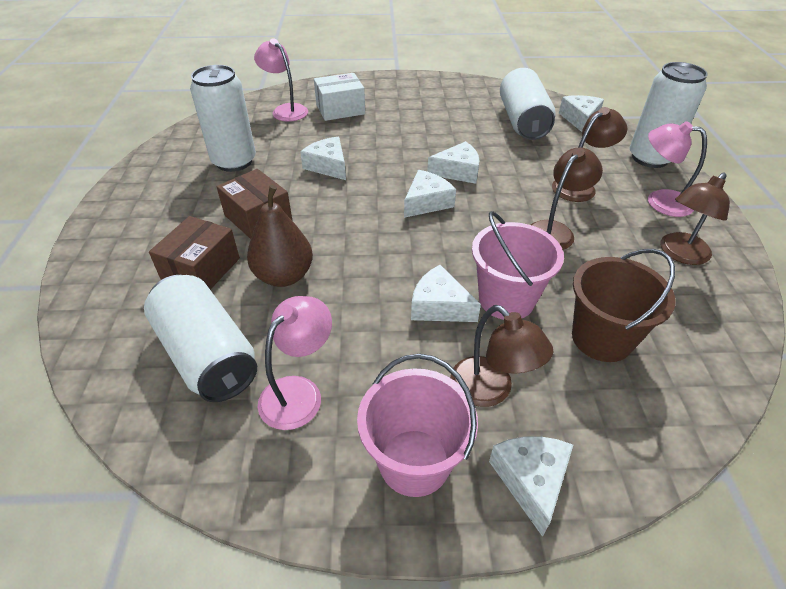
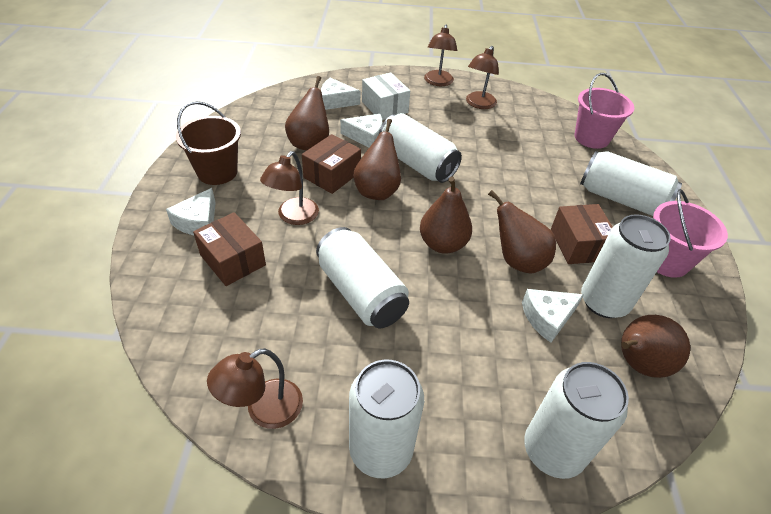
brown box: 2 -> 3
brown pear: 1 -> 5
pink lamp: 3 -> 0
white can: 4 -> 6
white cheese: 6 -> 4

